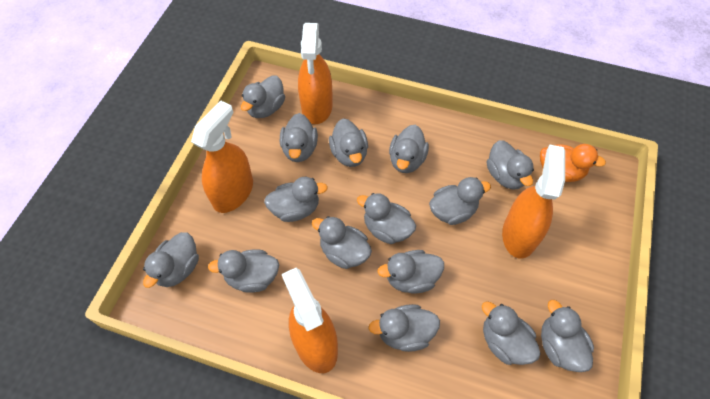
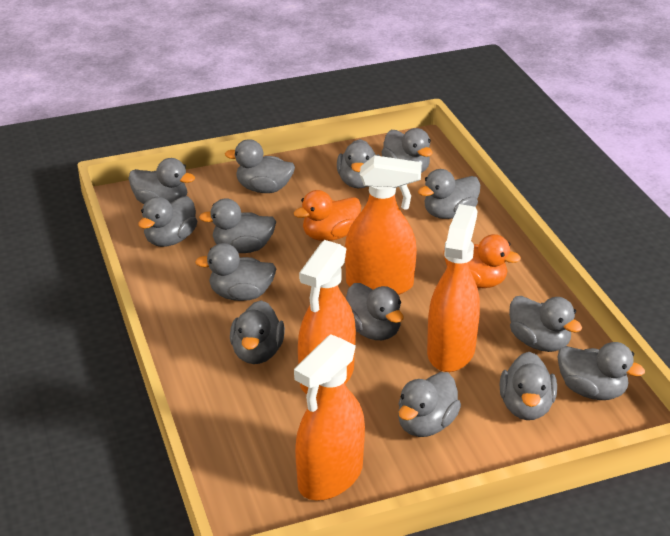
grey duck: 15 -> 14
orange duck: 1 -> 2

